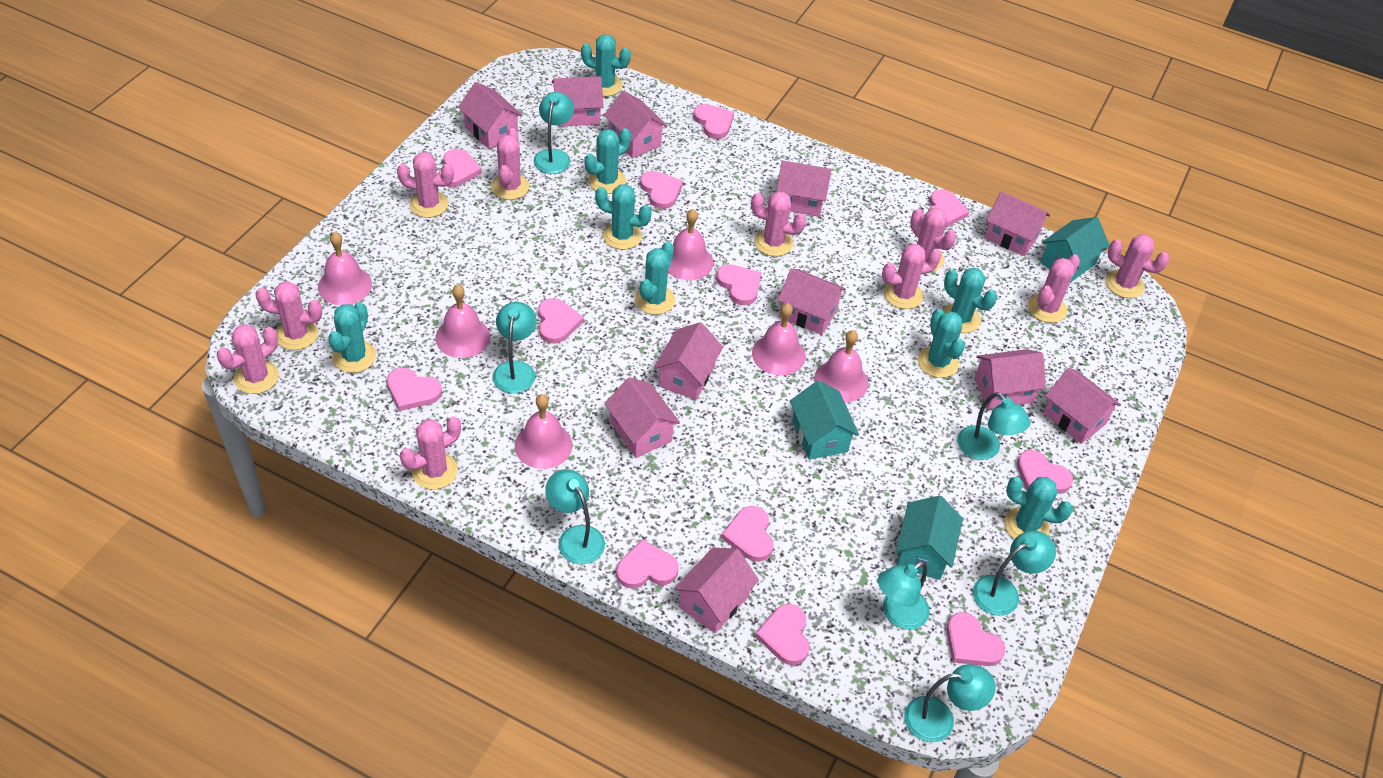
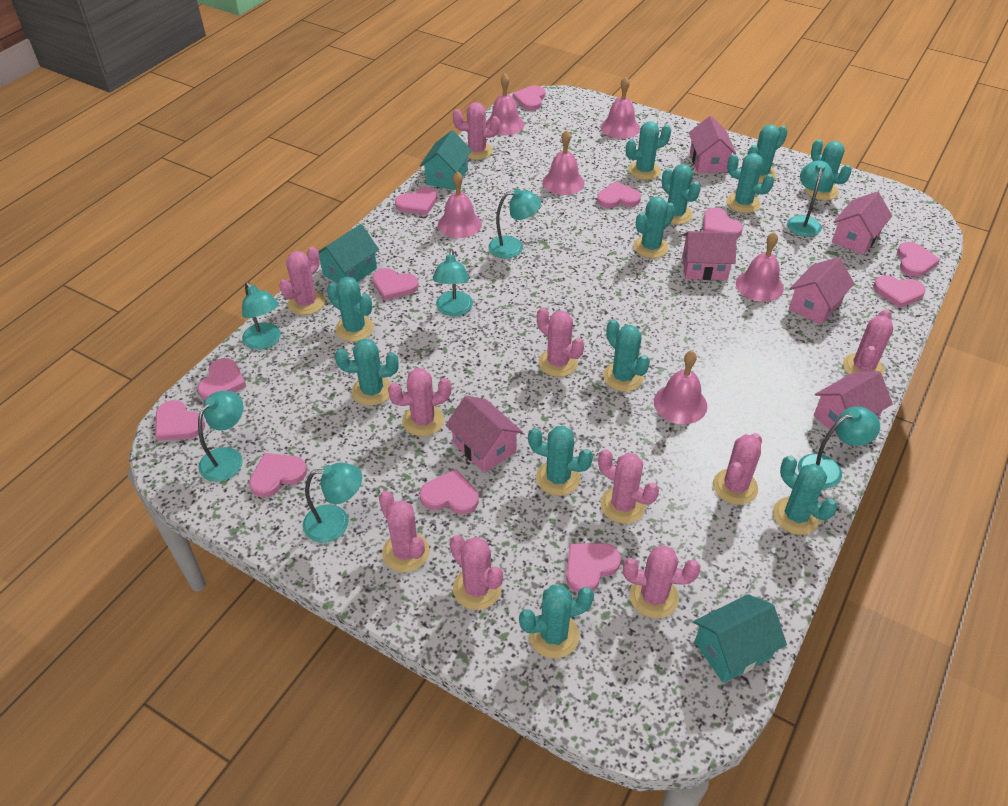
pink house: 11 -> 6
turquoise cactus: 8 -> 12

